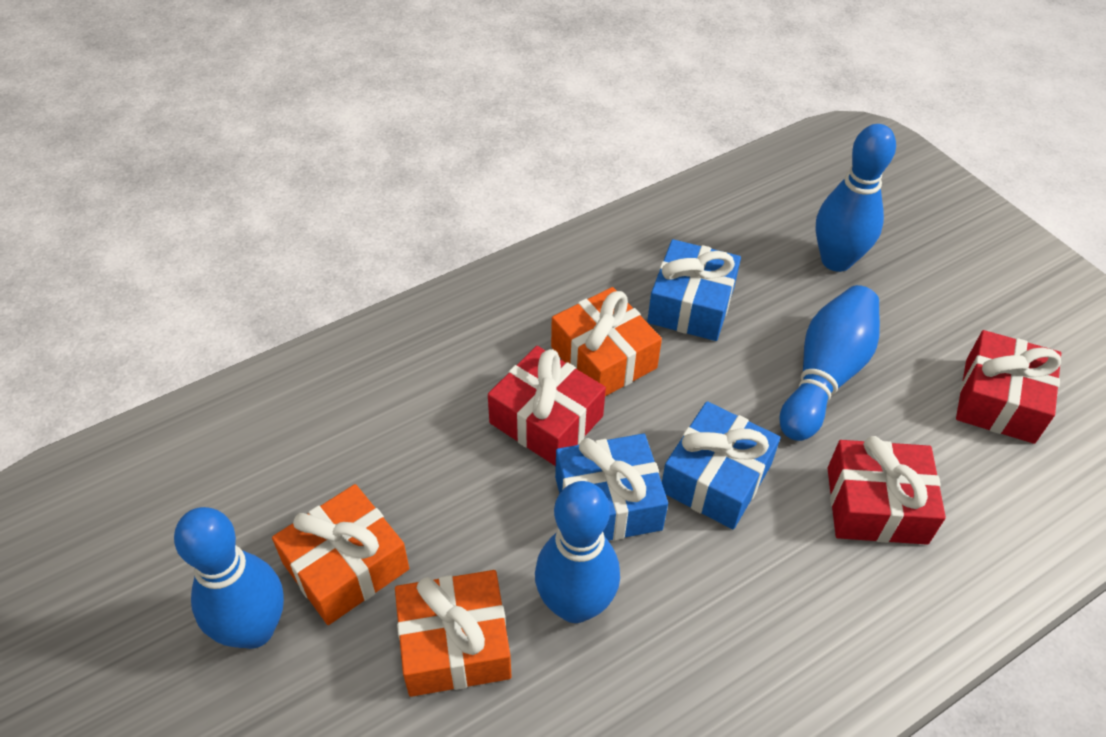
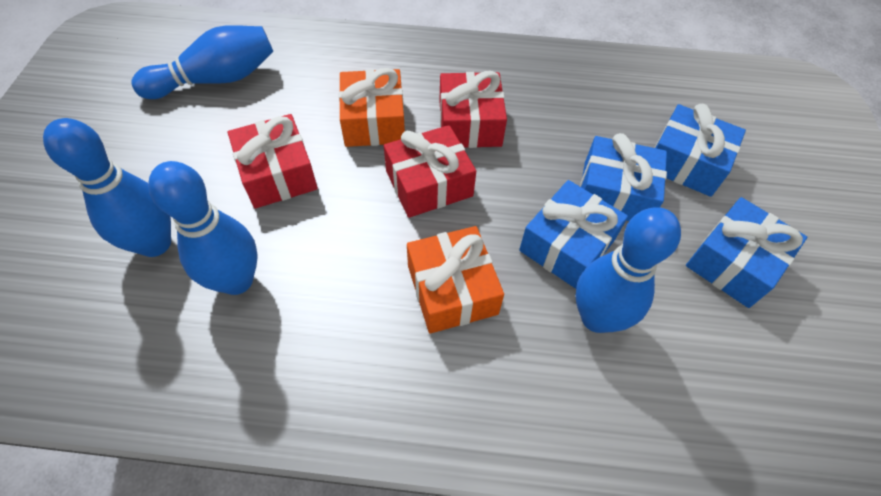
blue gift: 3 -> 4
orange gift: 3 -> 2

